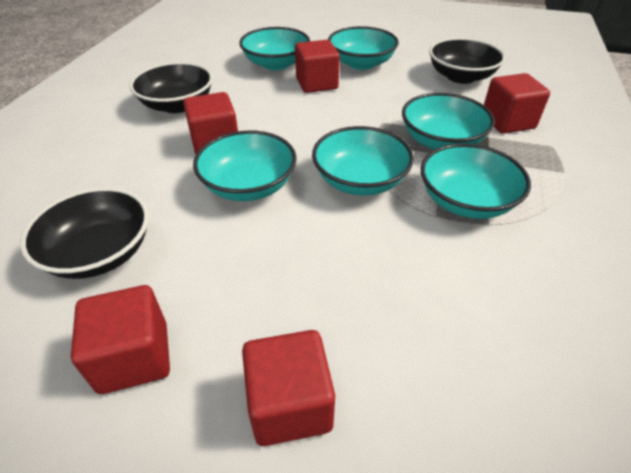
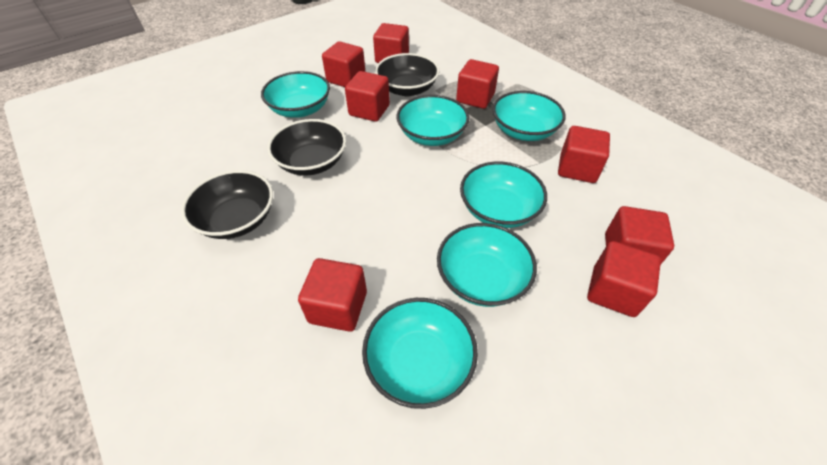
red cube: 5 -> 8

